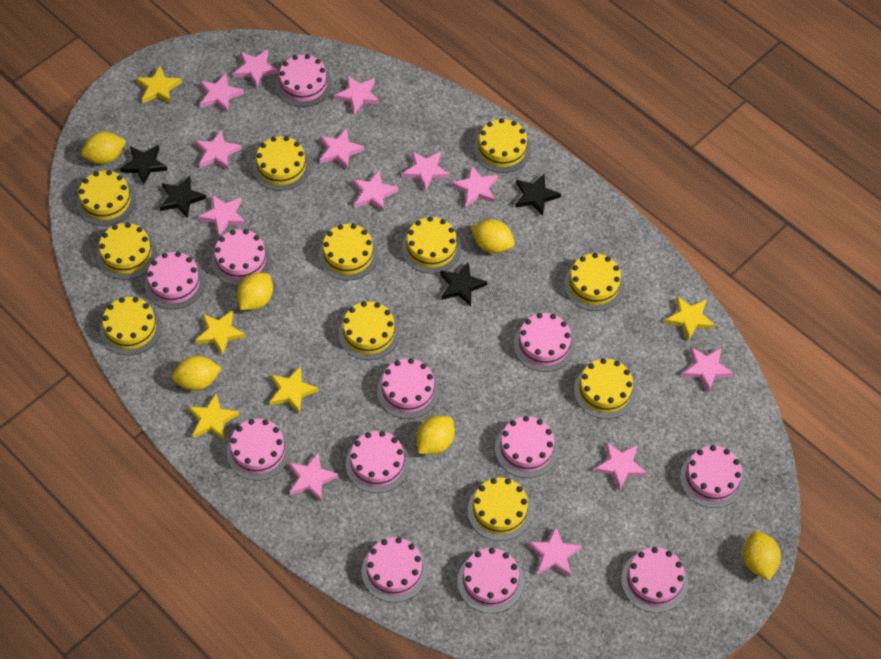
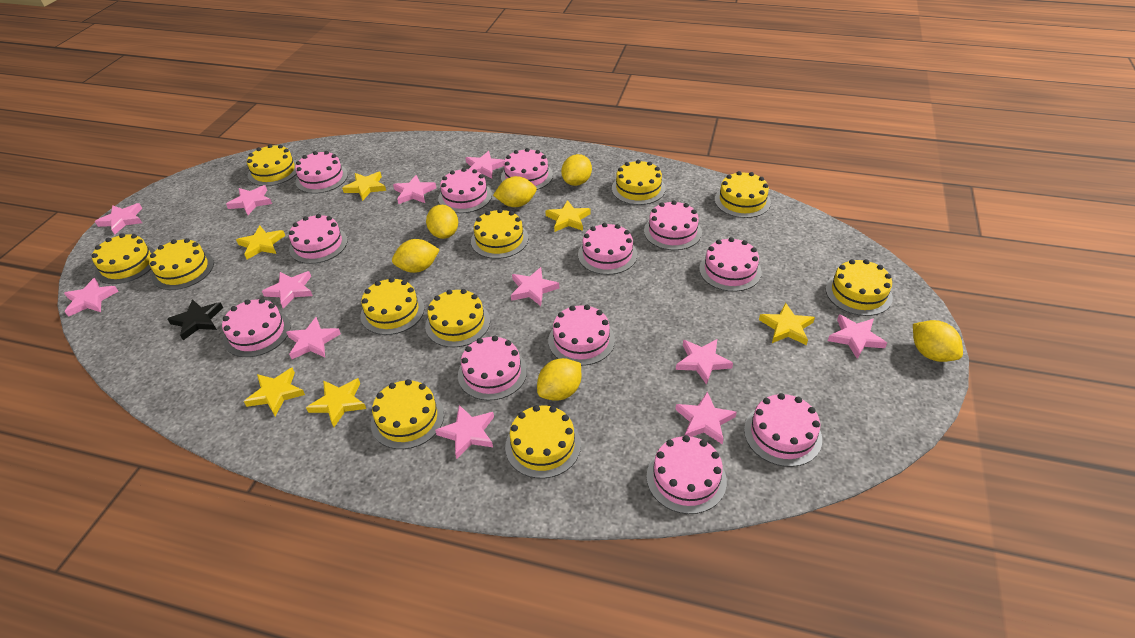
black star: 4 -> 1
pink star: 13 -> 12
yellow star: 5 -> 6

